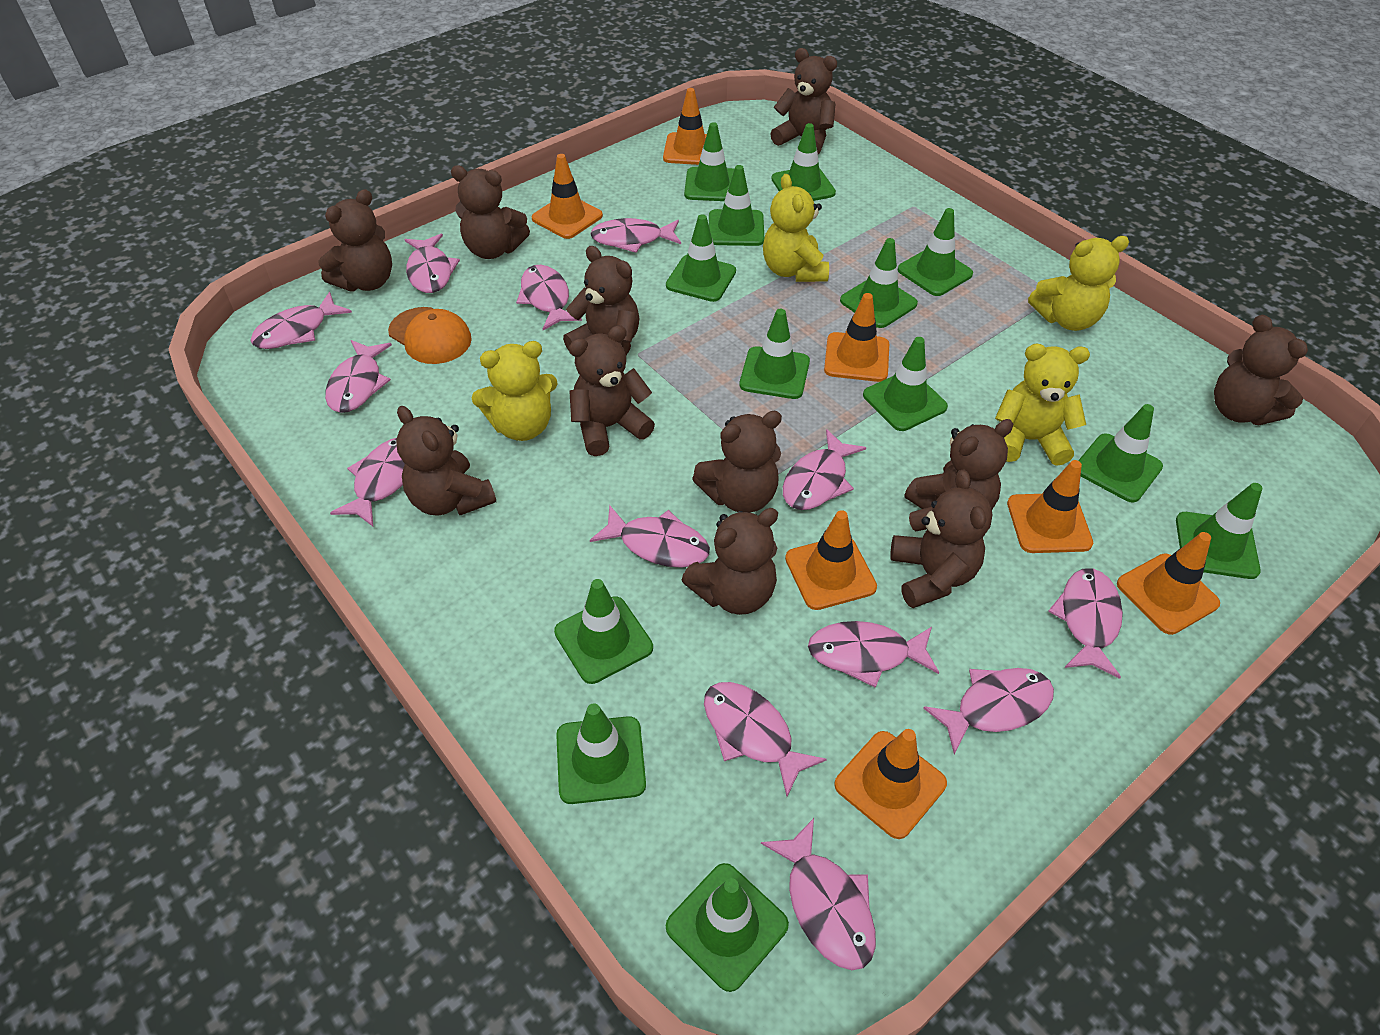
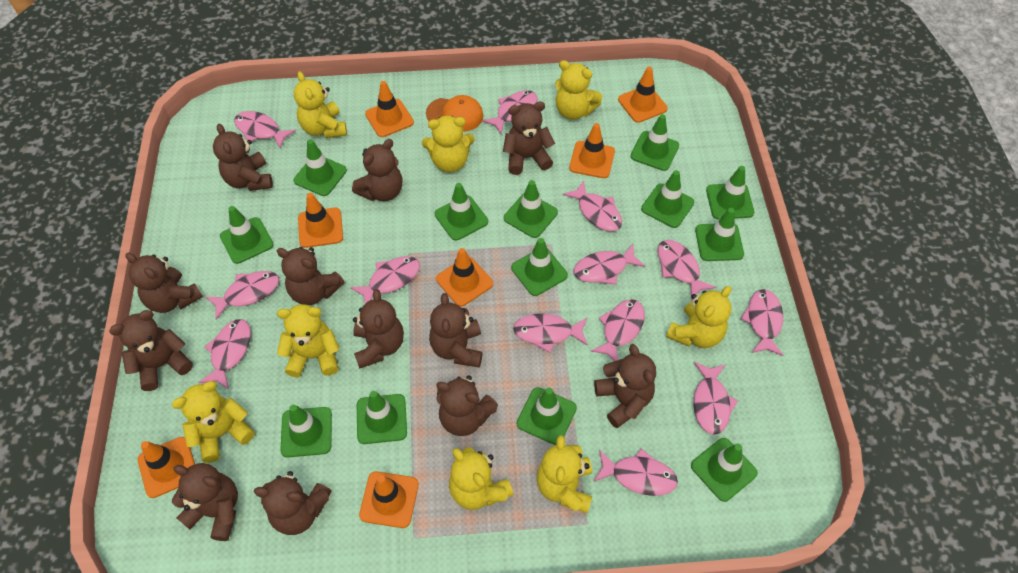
brown teddy bear: 11 -> 12
yellow teddy bear: 4 -> 8

